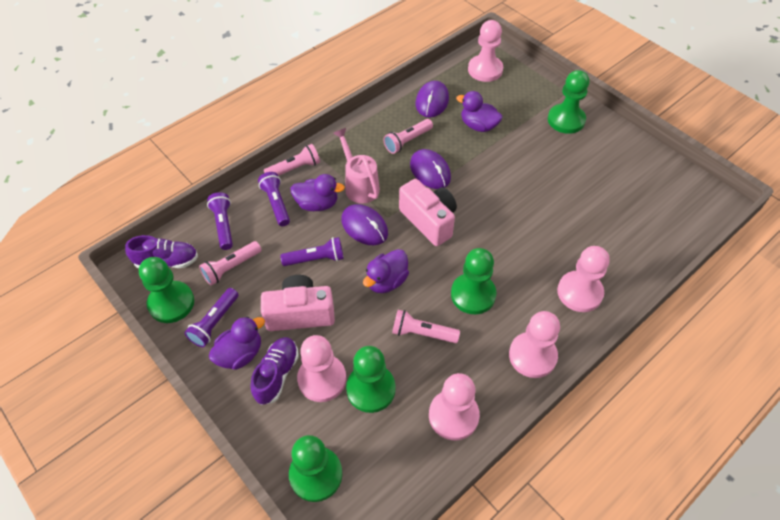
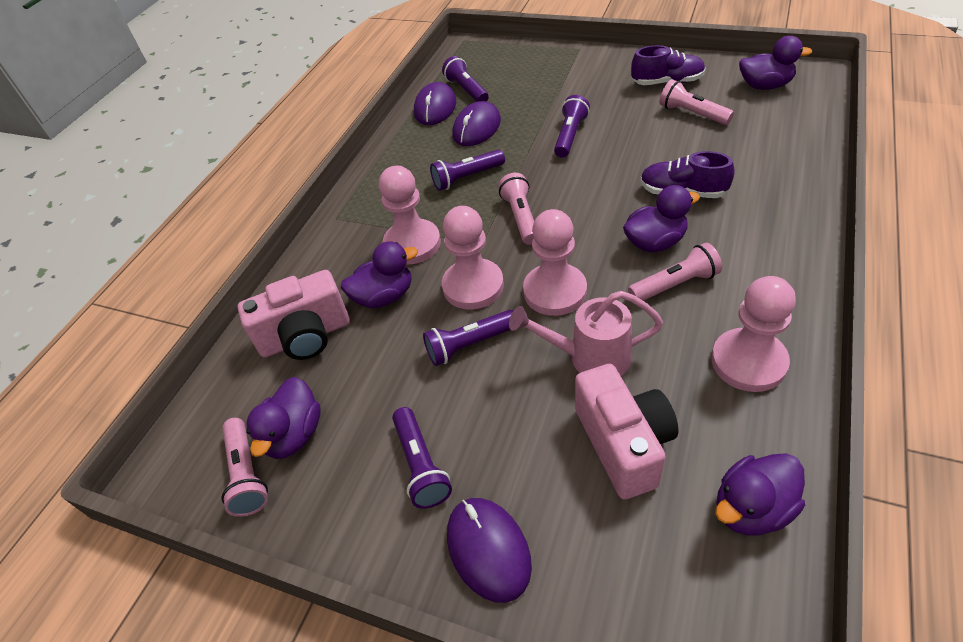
green pawn: 5 -> 0
pink pawn: 5 -> 4
purple duck: 4 -> 5
purple flashlight: 4 -> 5

